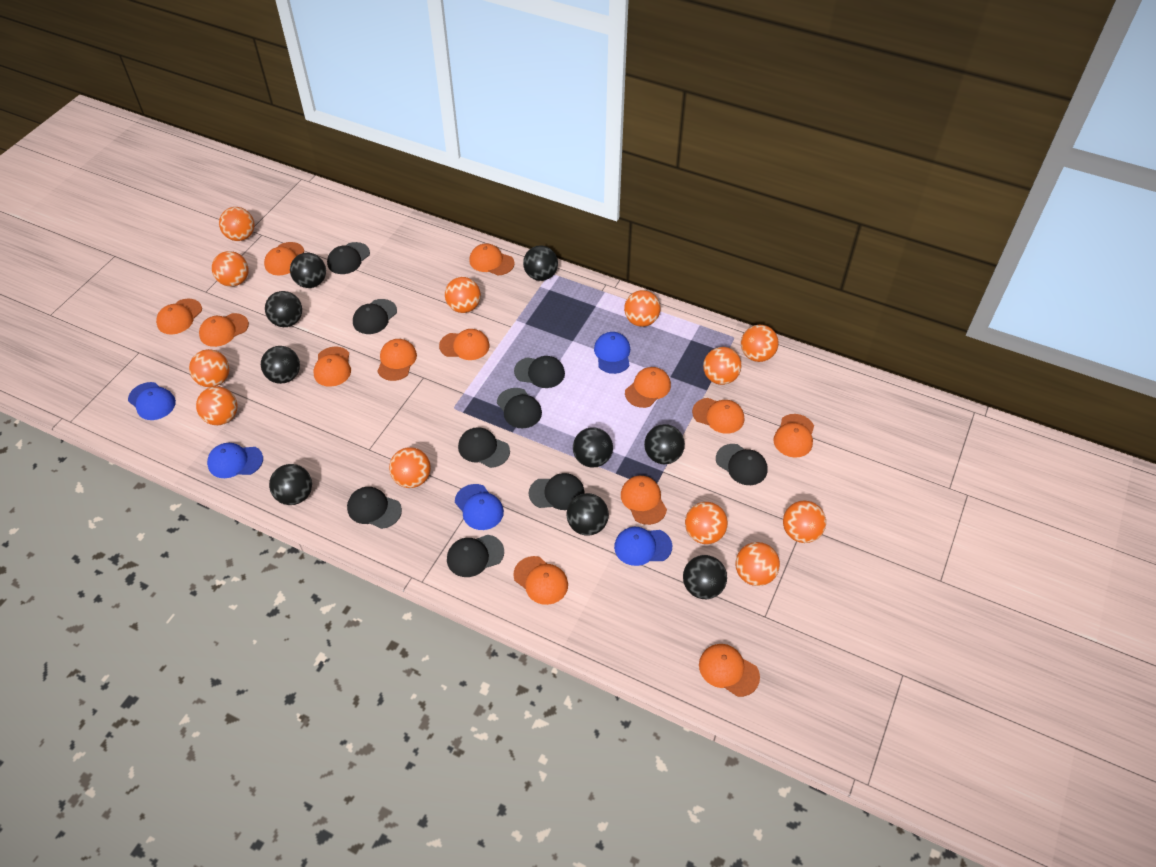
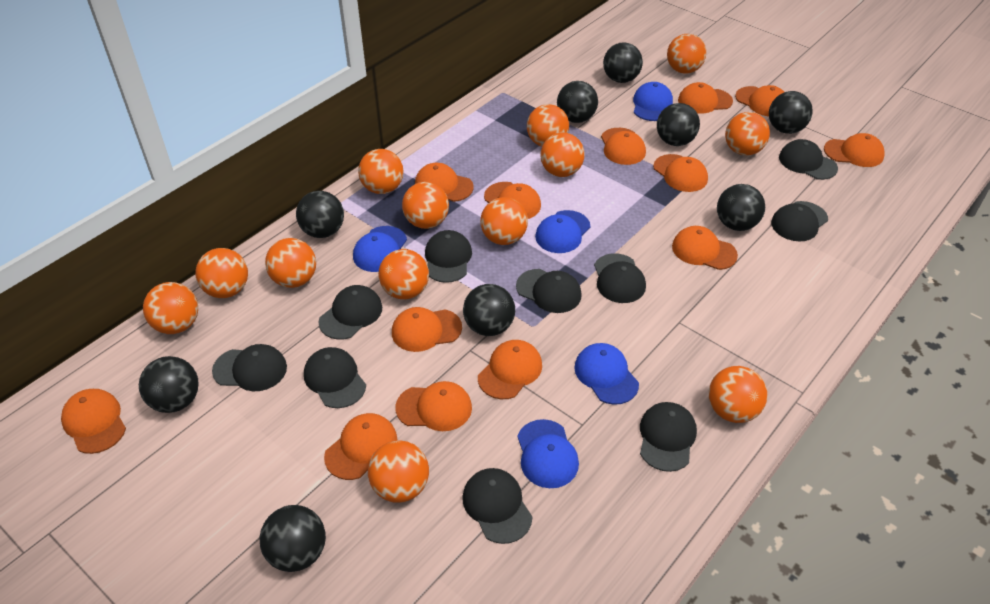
black cap: 9 -> 10
orange ball: 12 -> 13

